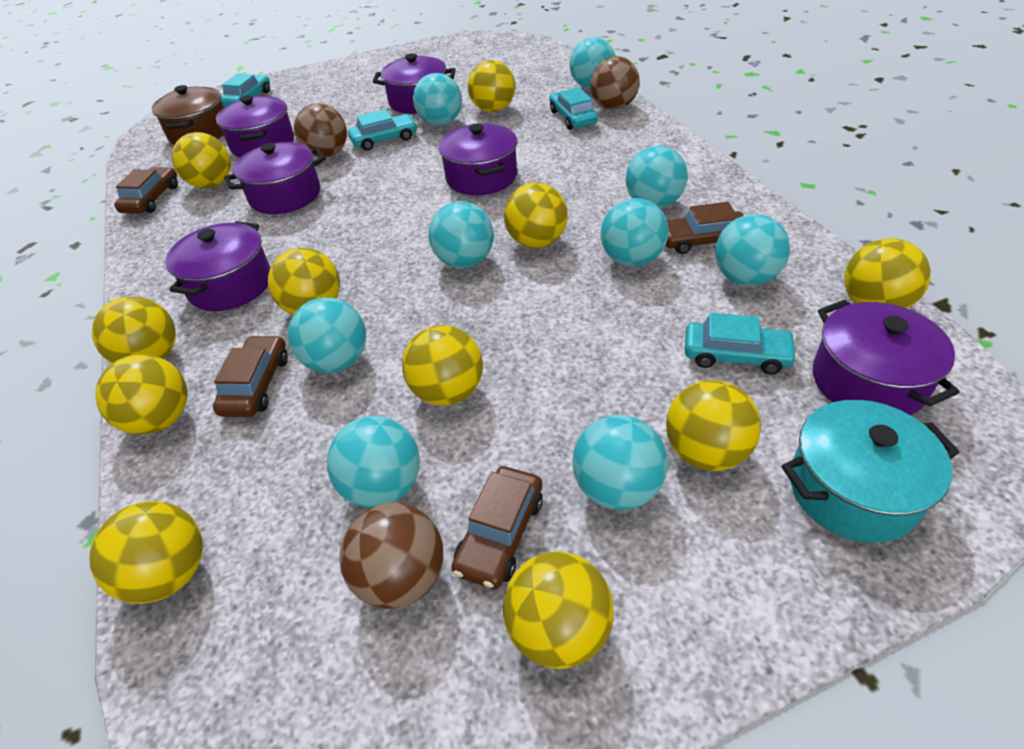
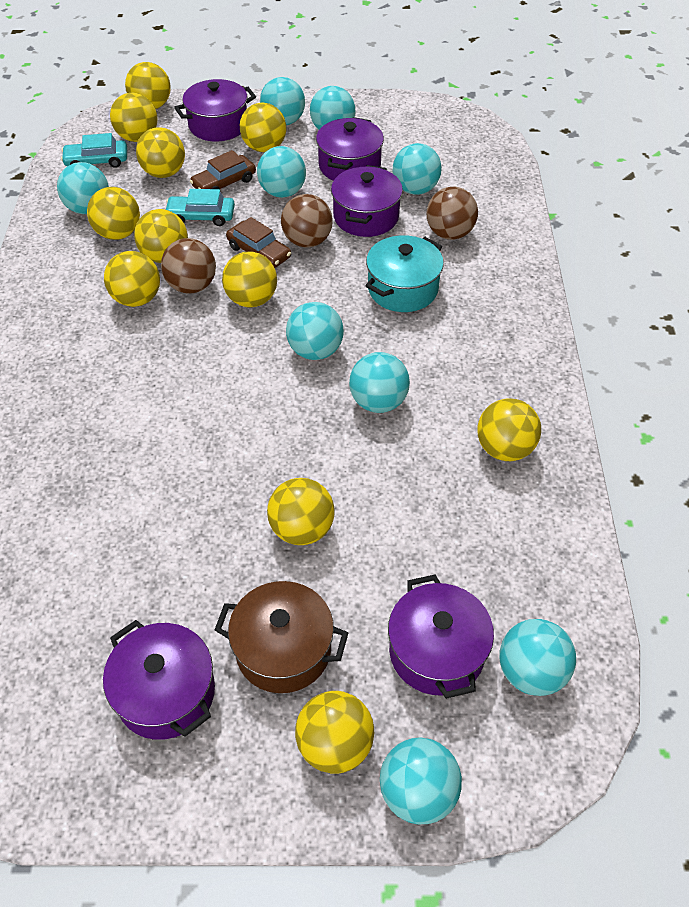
brown car: 4 -> 2
purple pot: 6 -> 5
turquoise car: 4 -> 2

